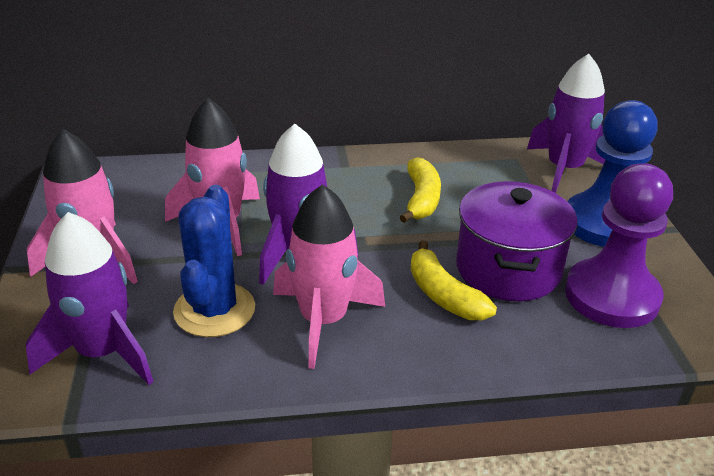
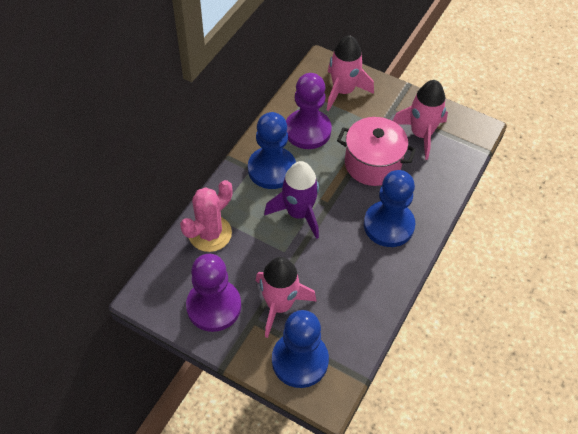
blue cactus: 1 -> 0
blue pawn: 1 -> 3
pink cactus: 0 -> 1
pink pot: 0 -> 1
purple pawn: 1 -> 2
purple pot: 1 -> 0
purple rocket: 3 -> 1
yellow banana: 2 -> 0

